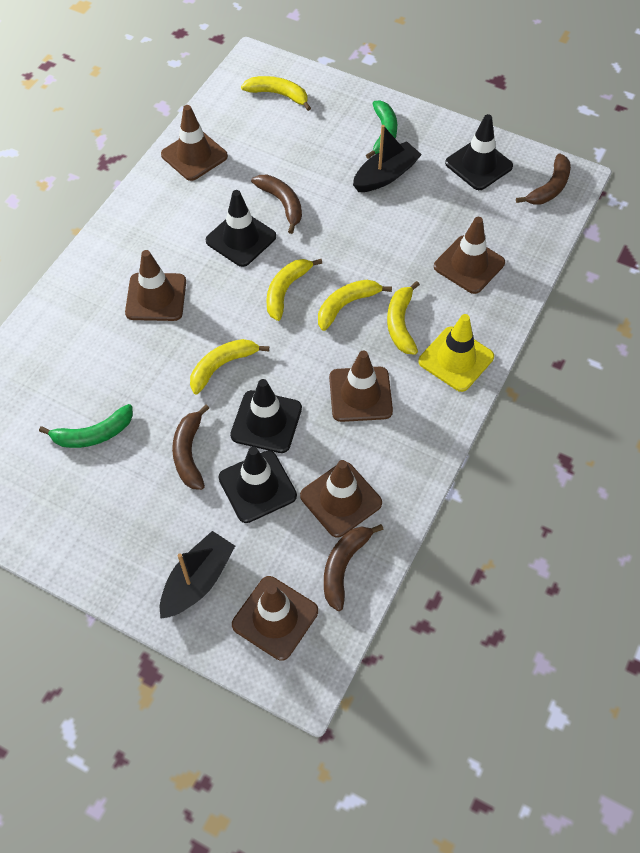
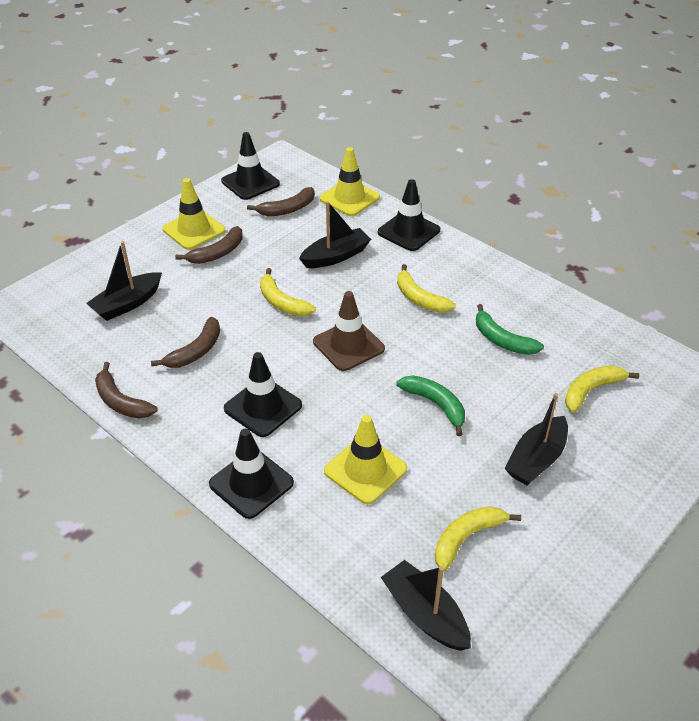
black boat: 2 -> 4
brown traffic cone: 6 -> 1
yellow banana: 5 -> 4
yellow traffic cone: 1 -> 3

